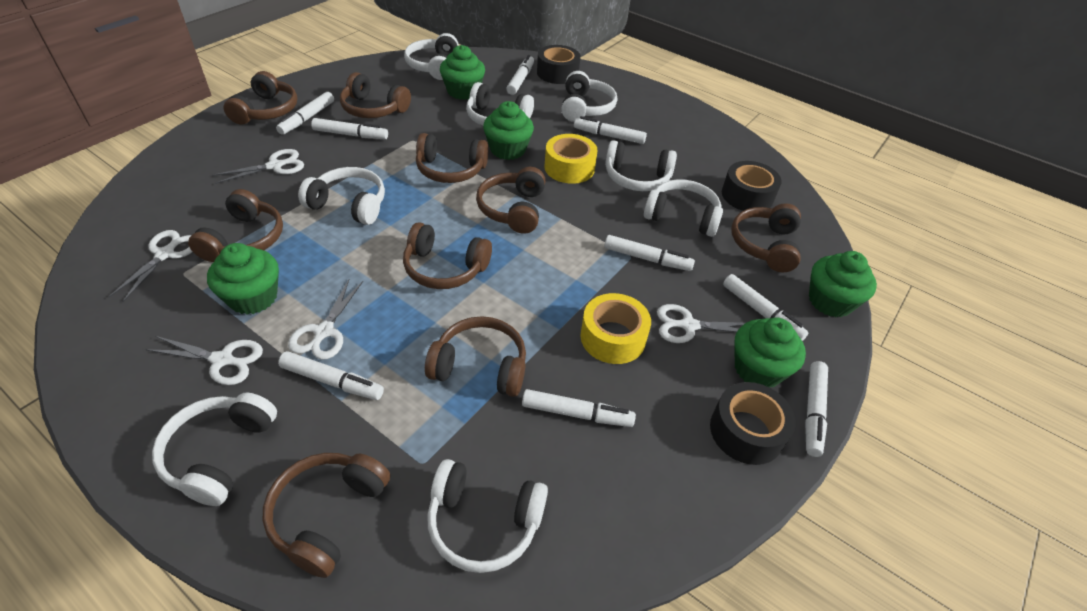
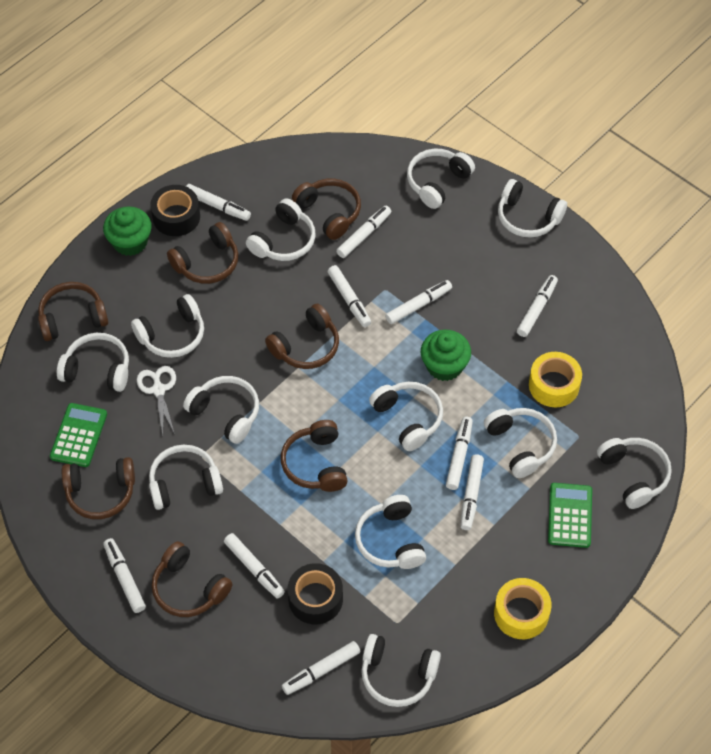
black tape: 3 -> 2
brown headphones: 9 -> 7
green calculator: 0 -> 2
green cupcake: 5 -> 2
white headphones: 8 -> 12
white marker: 9 -> 10
white scissors: 5 -> 1

